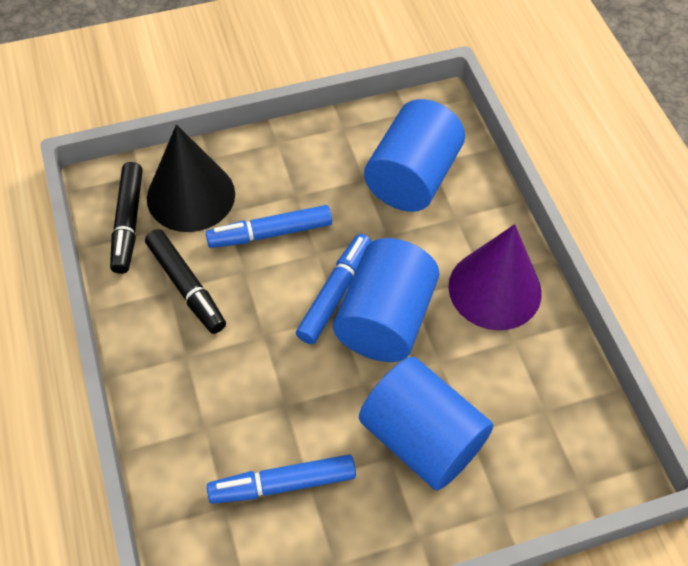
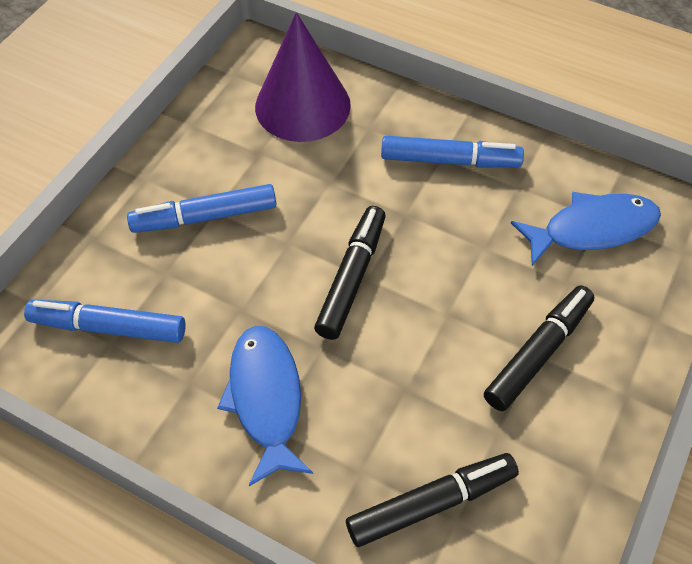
black cone: 1 -> 0
black marker: 2 -> 3
blue cylinder: 3 -> 0
blue fish: 0 -> 2

